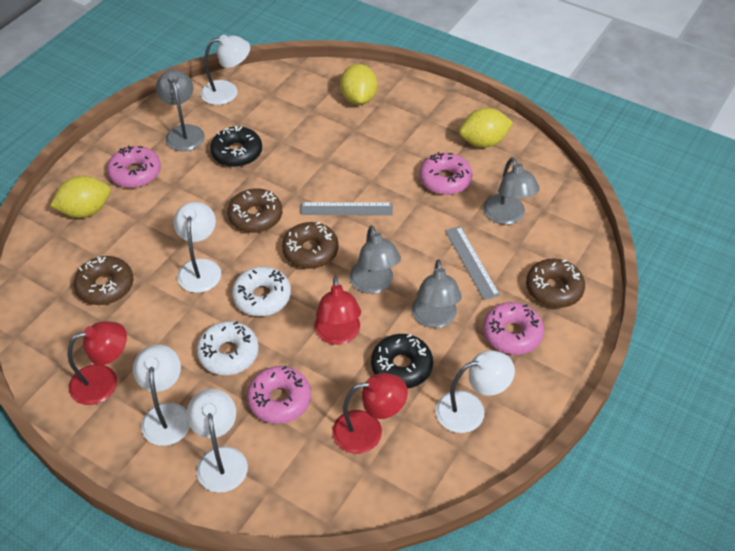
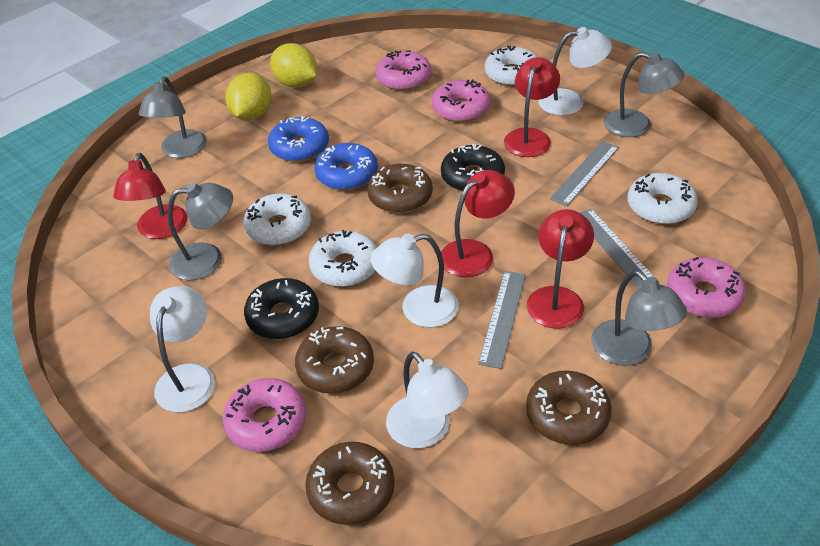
blue donut: 0 -> 2
grey ruler: 2 -> 3
red lamp: 3 -> 4
white donut: 2 -> 4
white lamp: 5 -> 4
yellow lemon: 3 -> 2

